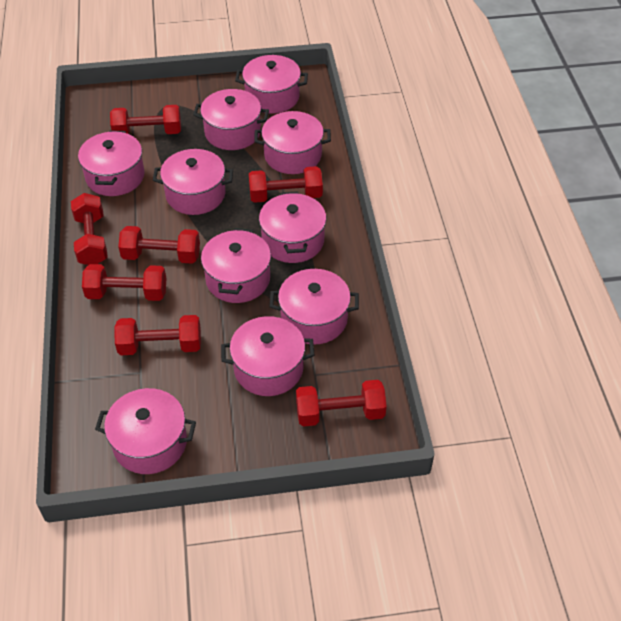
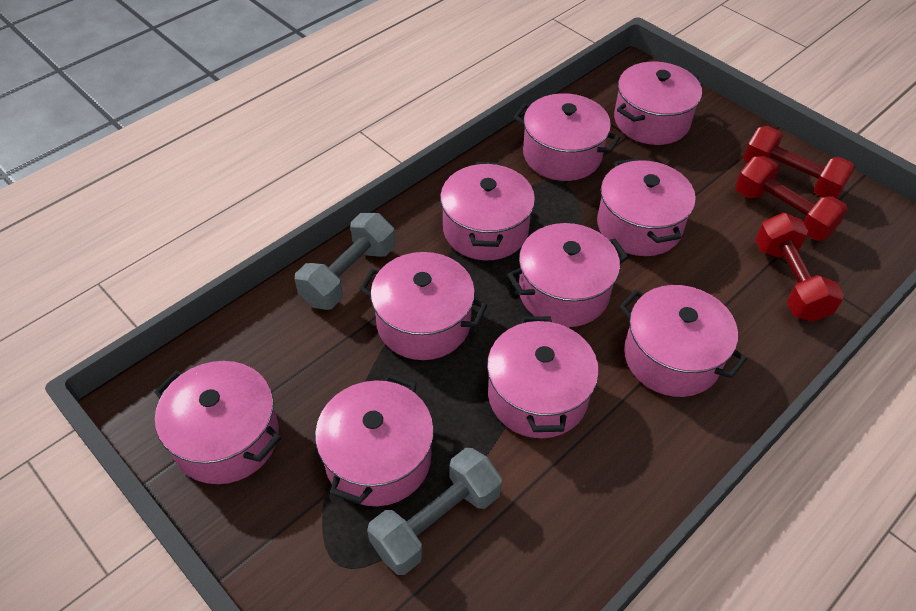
grey dumbbell: 0 -> 2
red dumbbell: 7 -> 3

